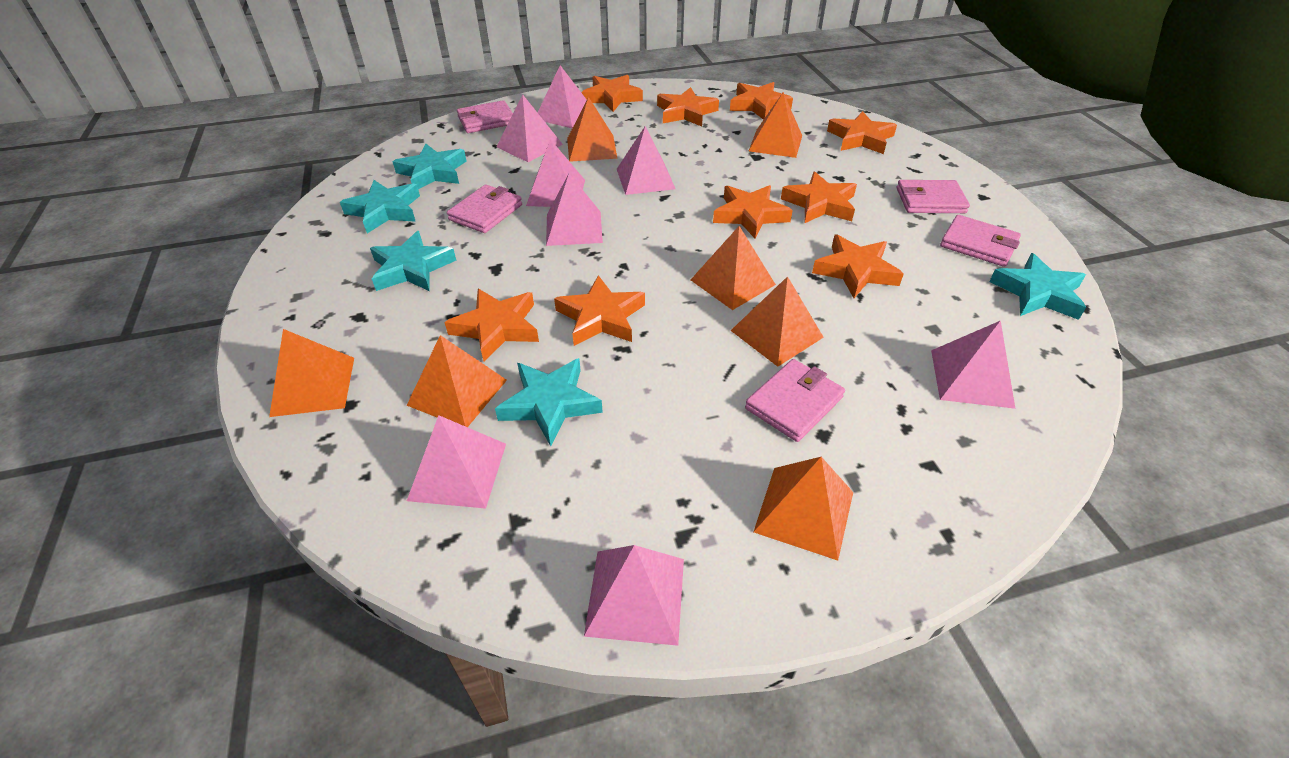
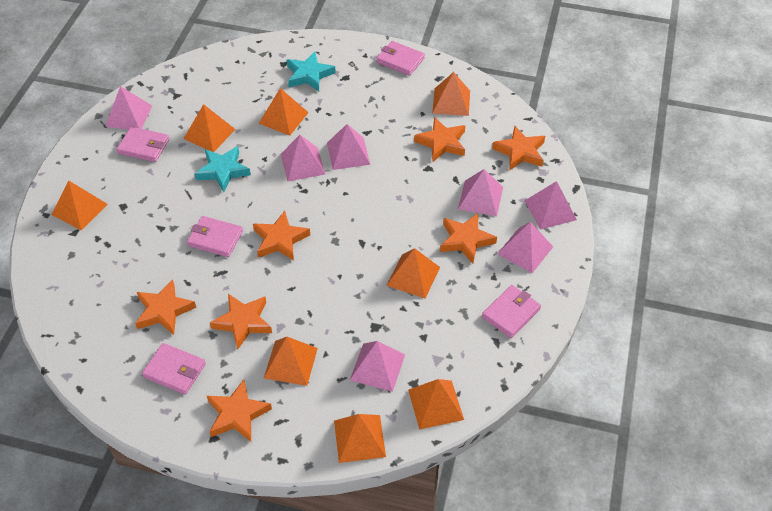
orange pyramid: 7 -> 8
orange star: 9 -> 7
pink pyramid: 8 -> 7
turquoise star: 5 -> 2

